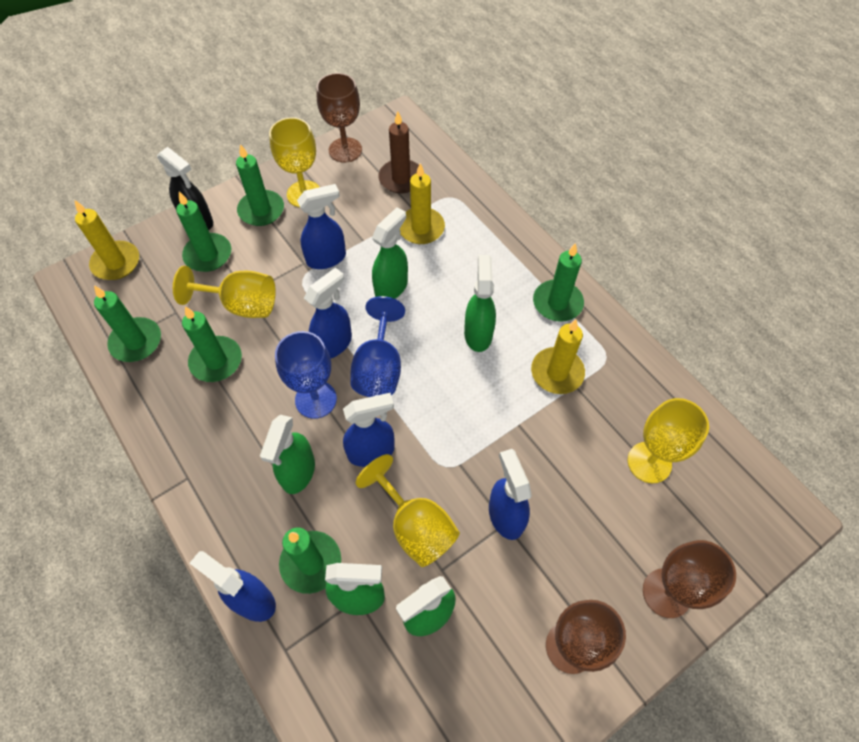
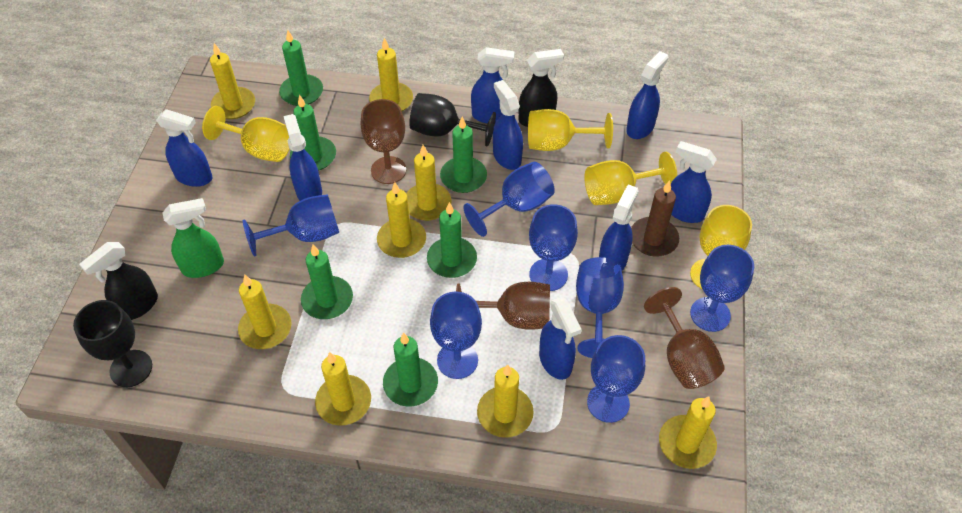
black goblet: 0 -> 2
black spray bottle: 1 -> 2
blue goblet: 2 -> 7
blue spray bottle: 5 -> 8
green spray bottle: 5 -> 1
yellow candle: 3 -> 8

